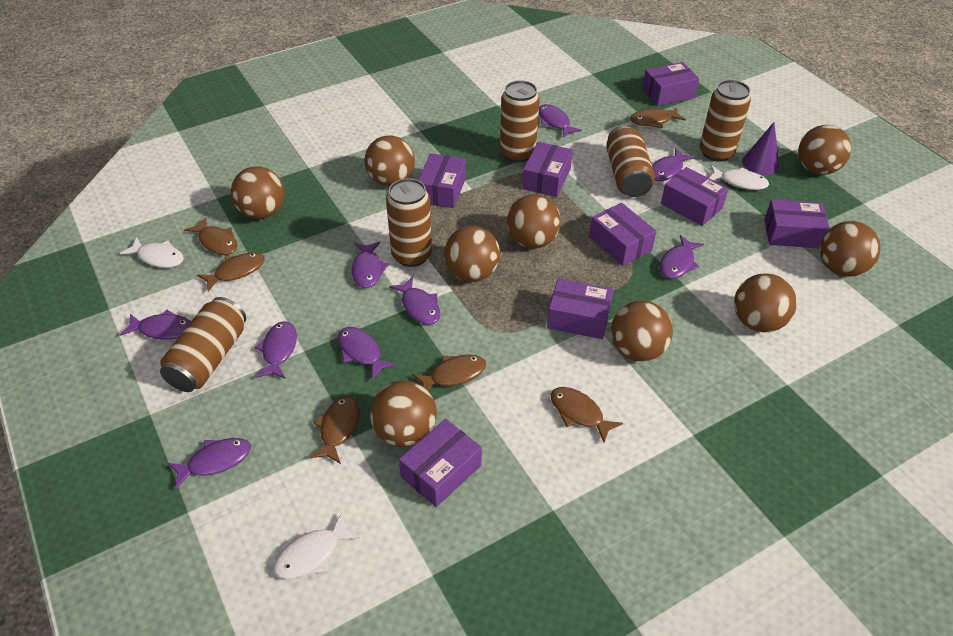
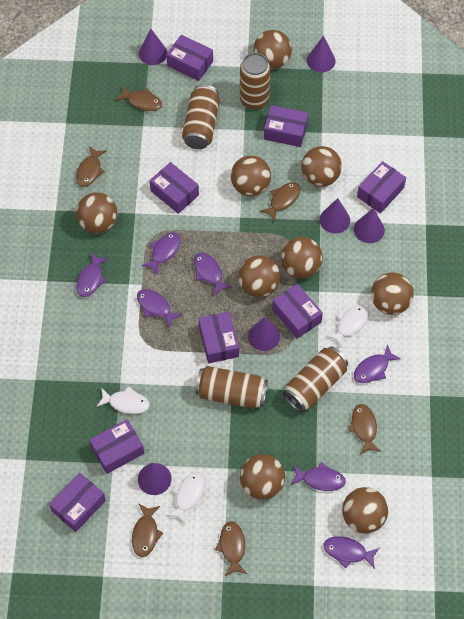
brown can: 5 -> 4
purple cone: 1 -> 6
purple fish: 9 -> 7

